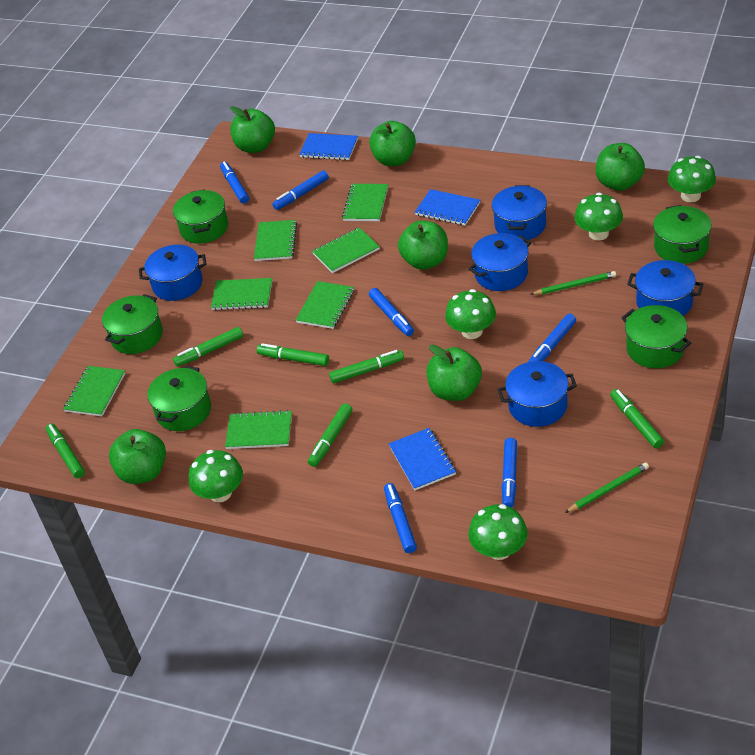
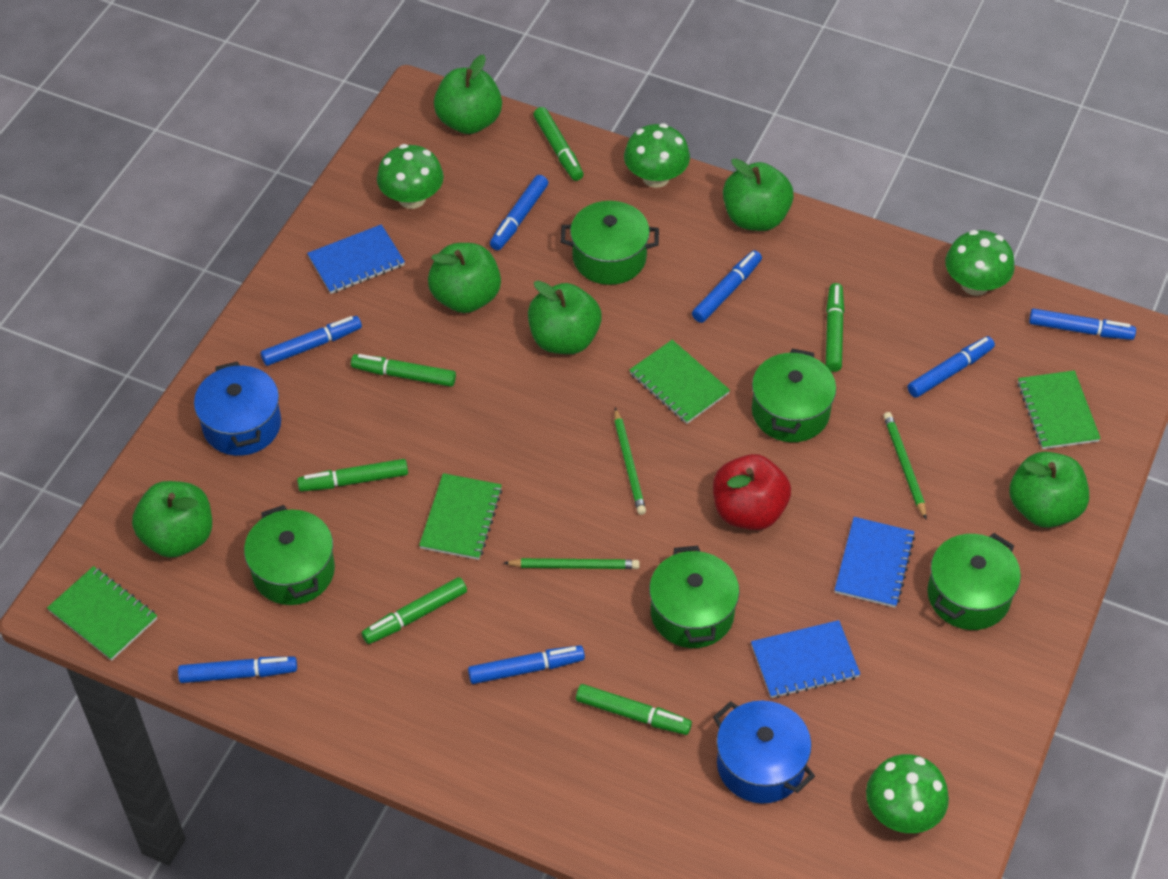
blue marker: 6 -> 7
blue pot: 5 -> 2
green mushroom: 5 -> 4
green notebook: 7 -> 4
green pencil: 2 -> 3
red apple: 0 -> 1

